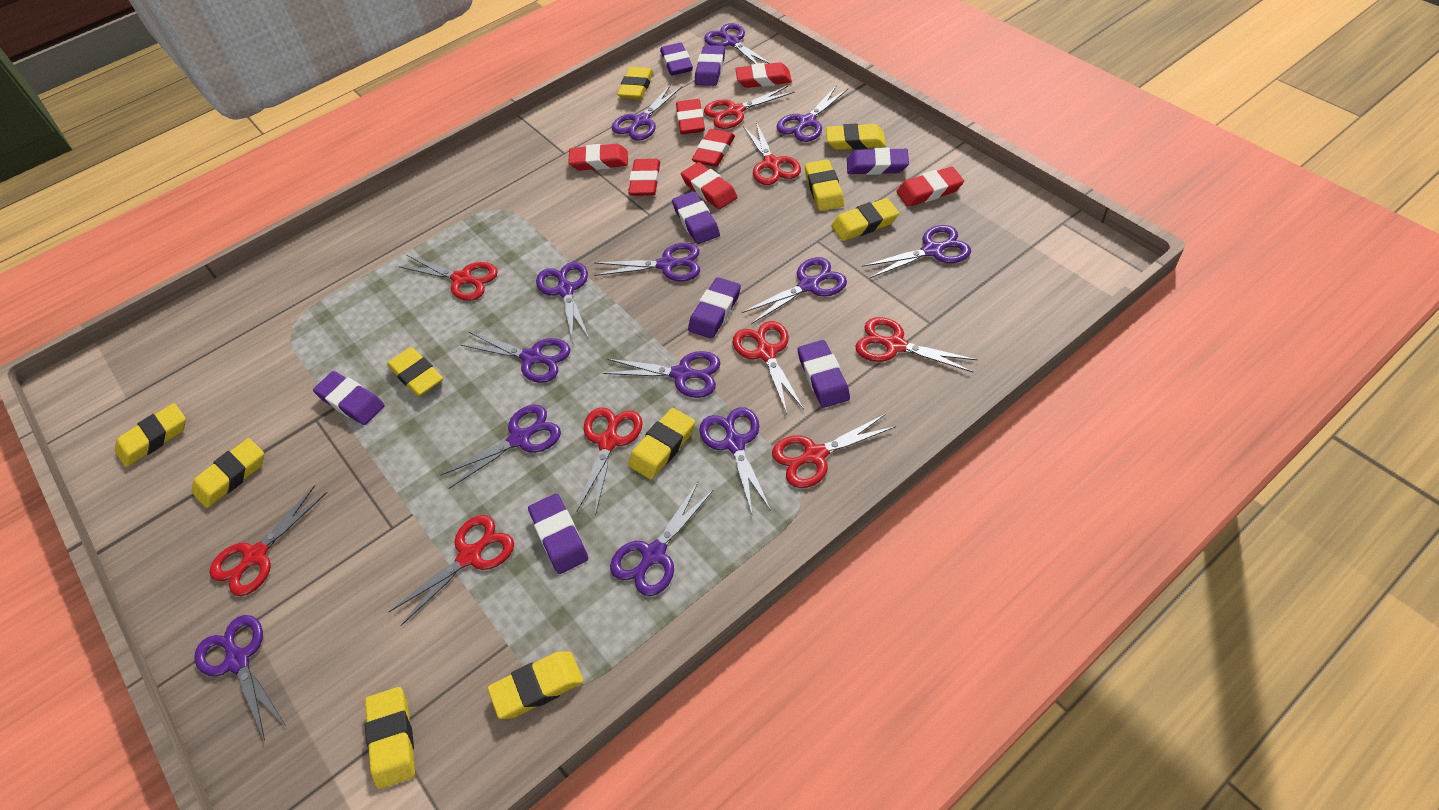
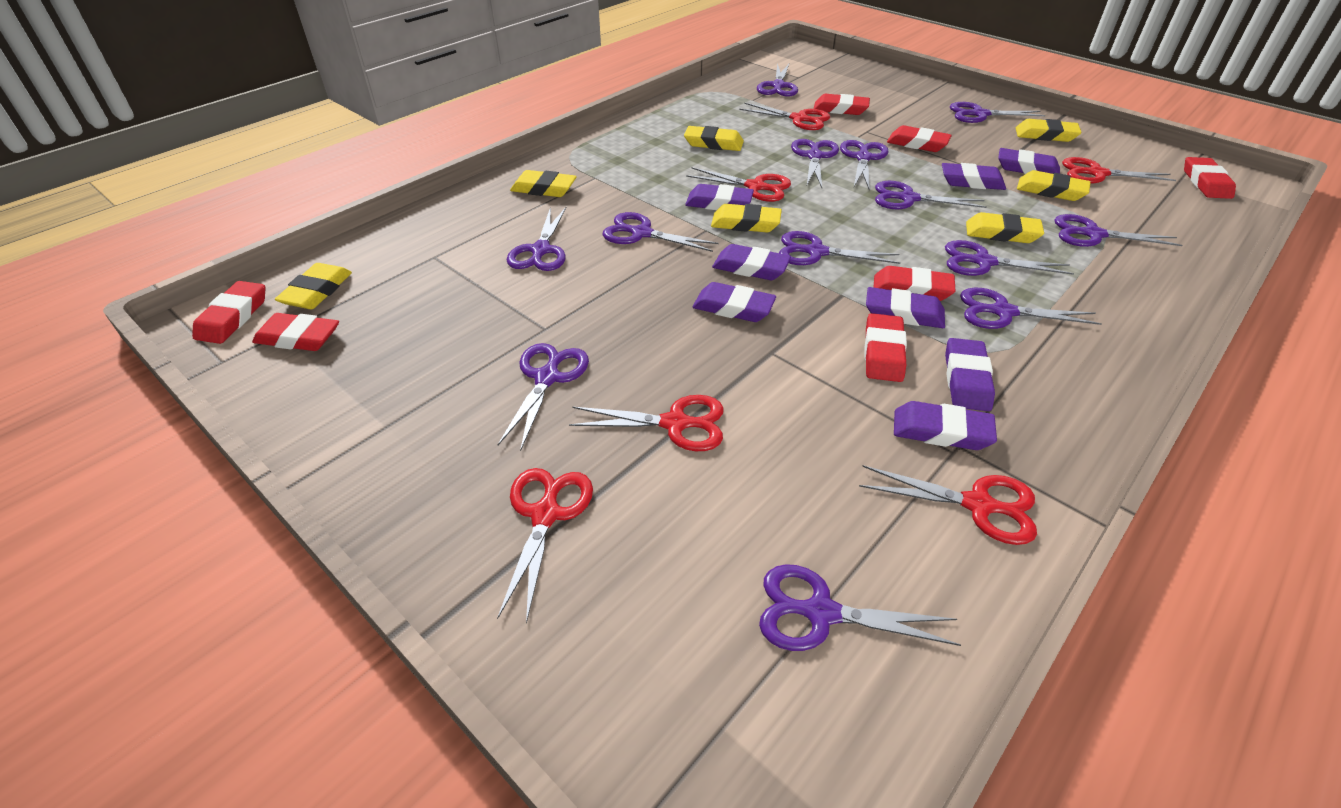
red scissors: 9 -> 6
yellow eraser: 10 -> 7

